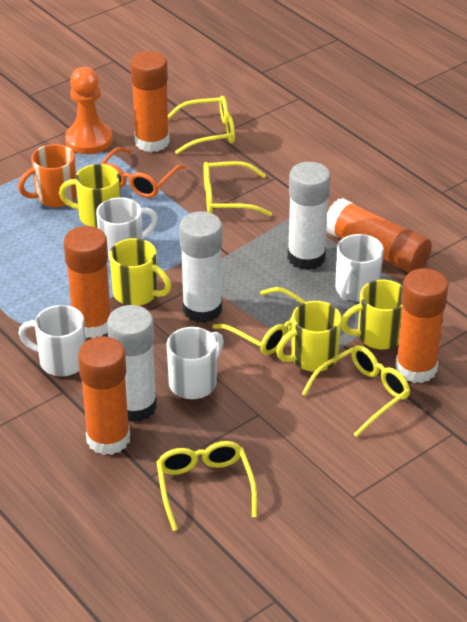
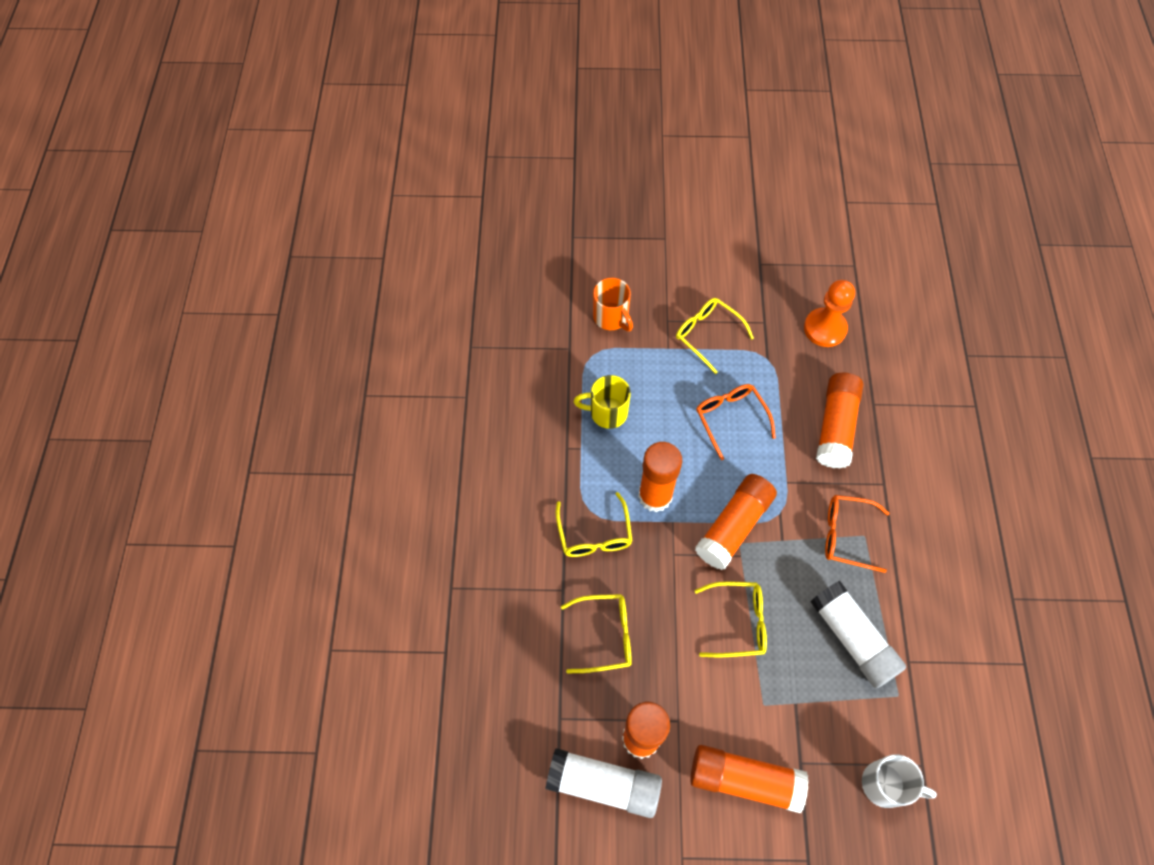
orange glasses: 1 -> 2
white glue stick: 3 -> 2
white mug: 4 -> 1
yellow glasses: 5 -> 4
yellow mug: 4 -> 1

